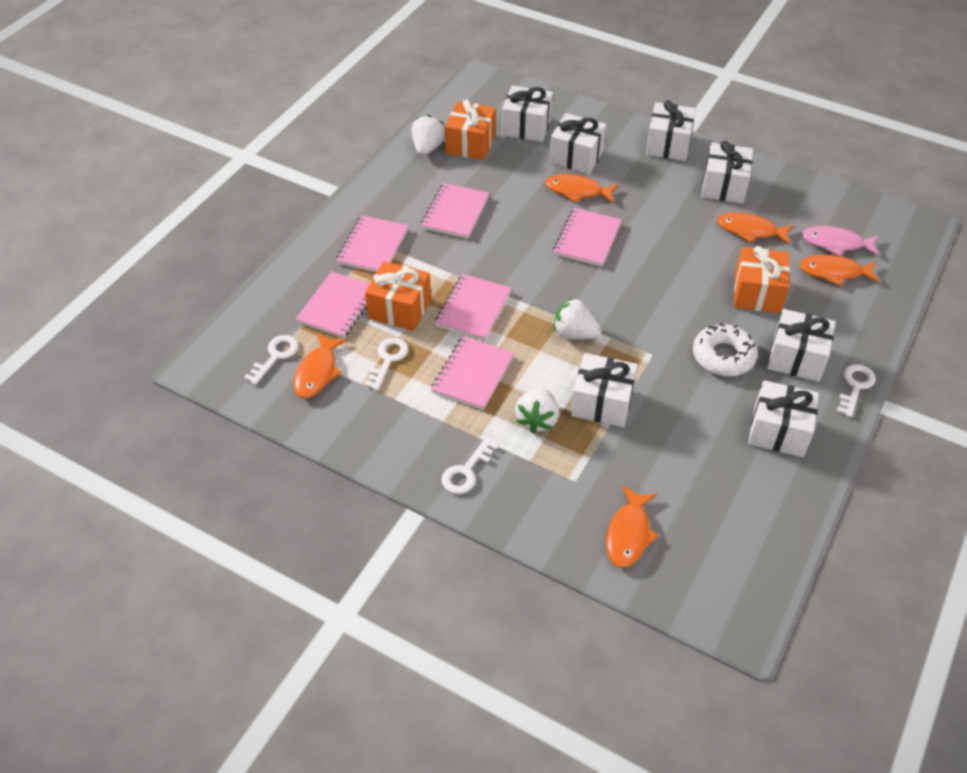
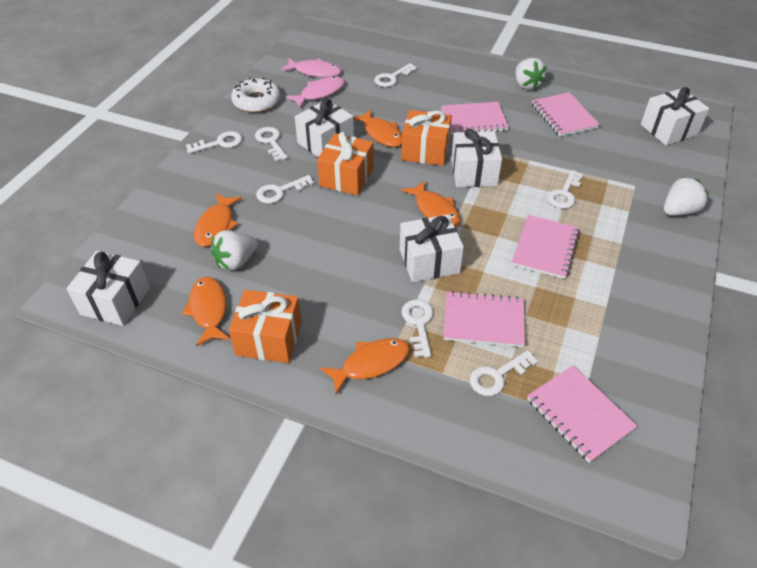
pink fish: 1 -> 2
pink notebook: 6 -> 5
white gift: 7 -> 5
white key: 4 -> 7

